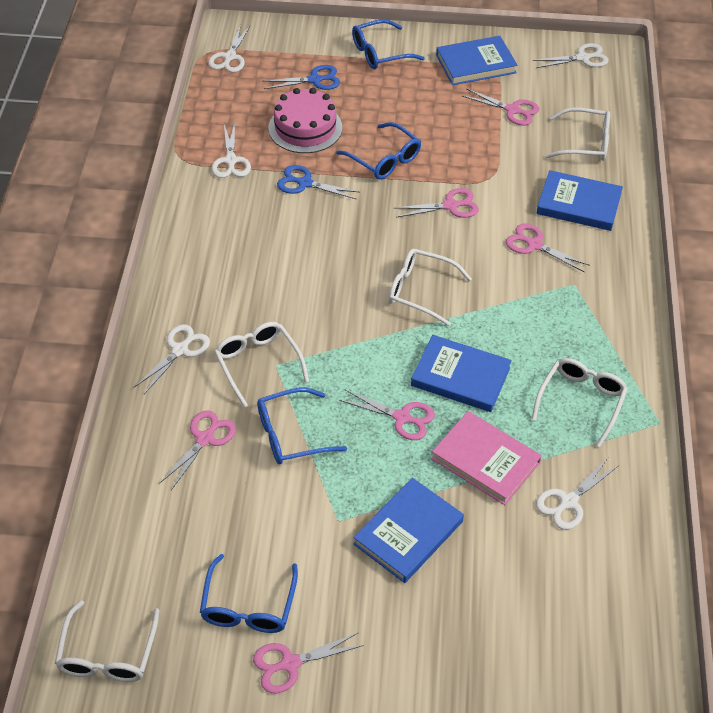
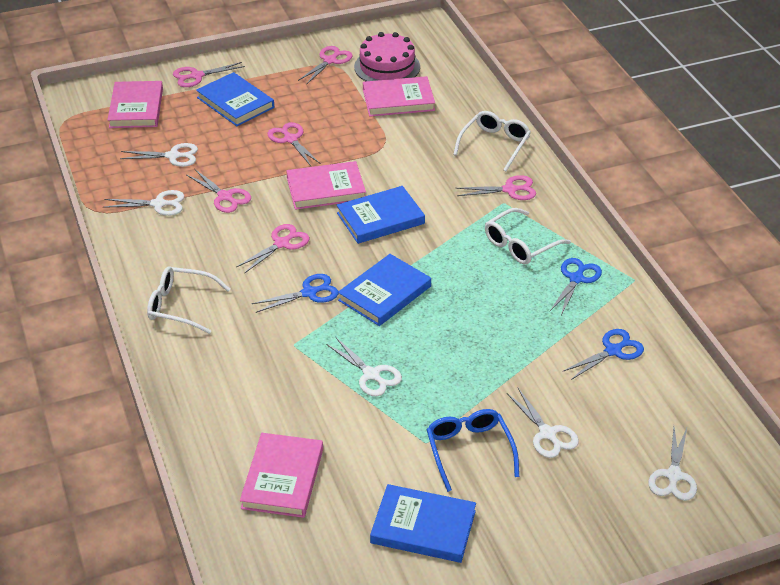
blue glasses: 4 -> 1
blue scissors: 2 -> 3
pink book: 1 -> 4
white glasses: 5 -> 3

